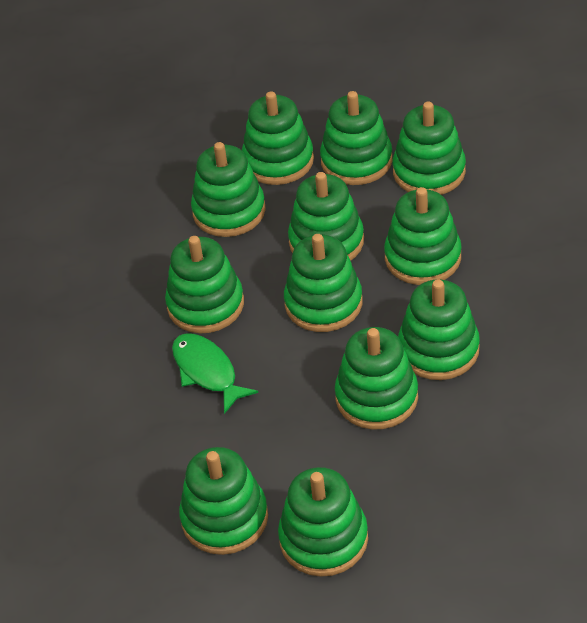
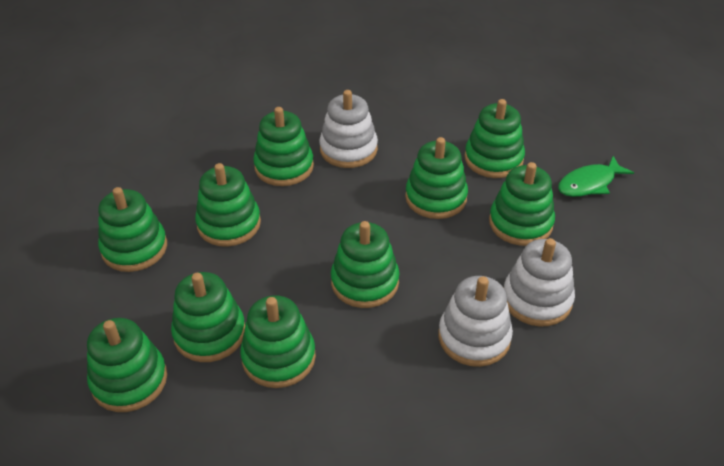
green stacking toy: 12 -> 10
white stacking toy: 0 -> 3

